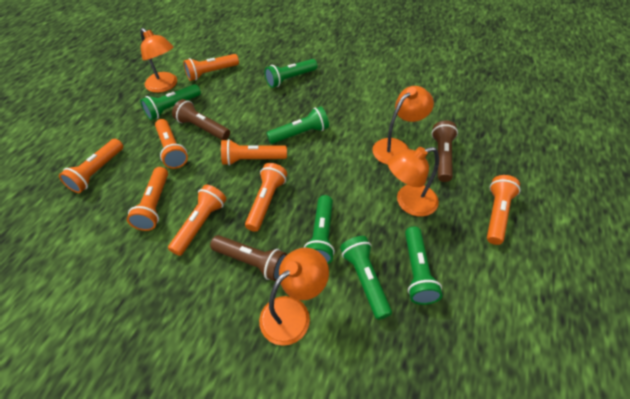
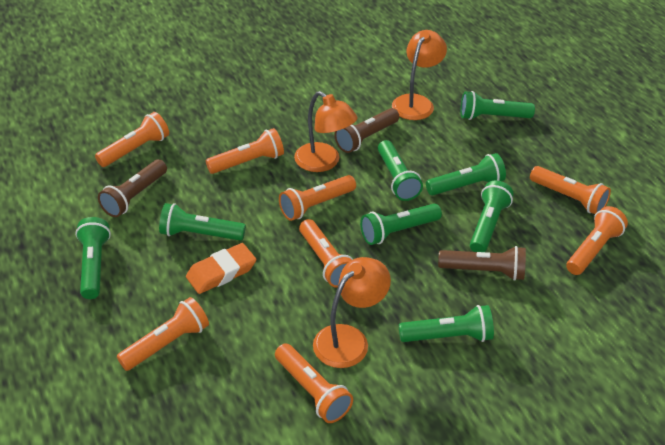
green flashlight: 6 -> 8
orange eraser: 0 -> 1
orange lamp: 4 -> 3

